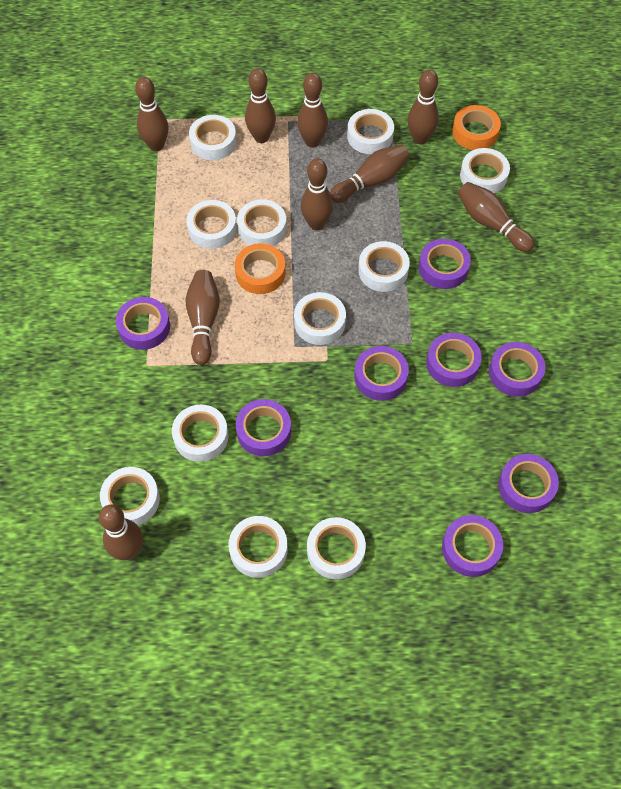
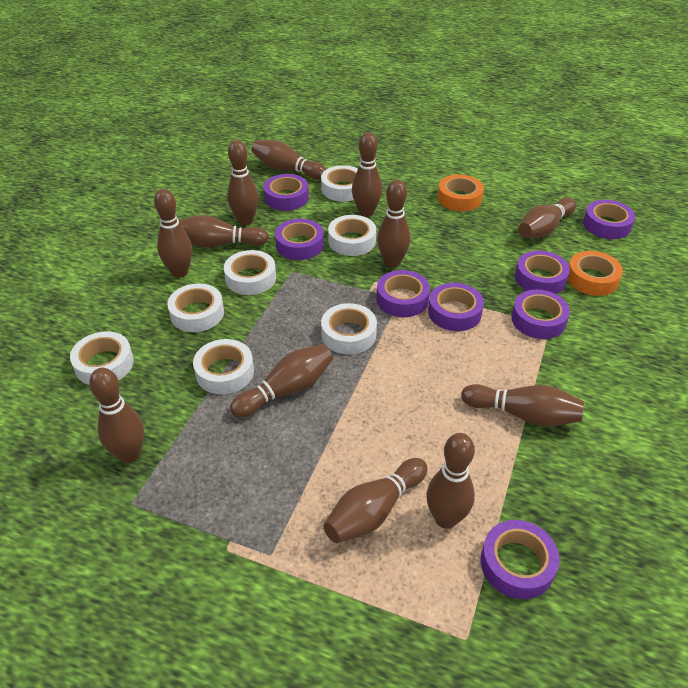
brown bowling pin: 9 -> 12
white tape: 11 -> 7

